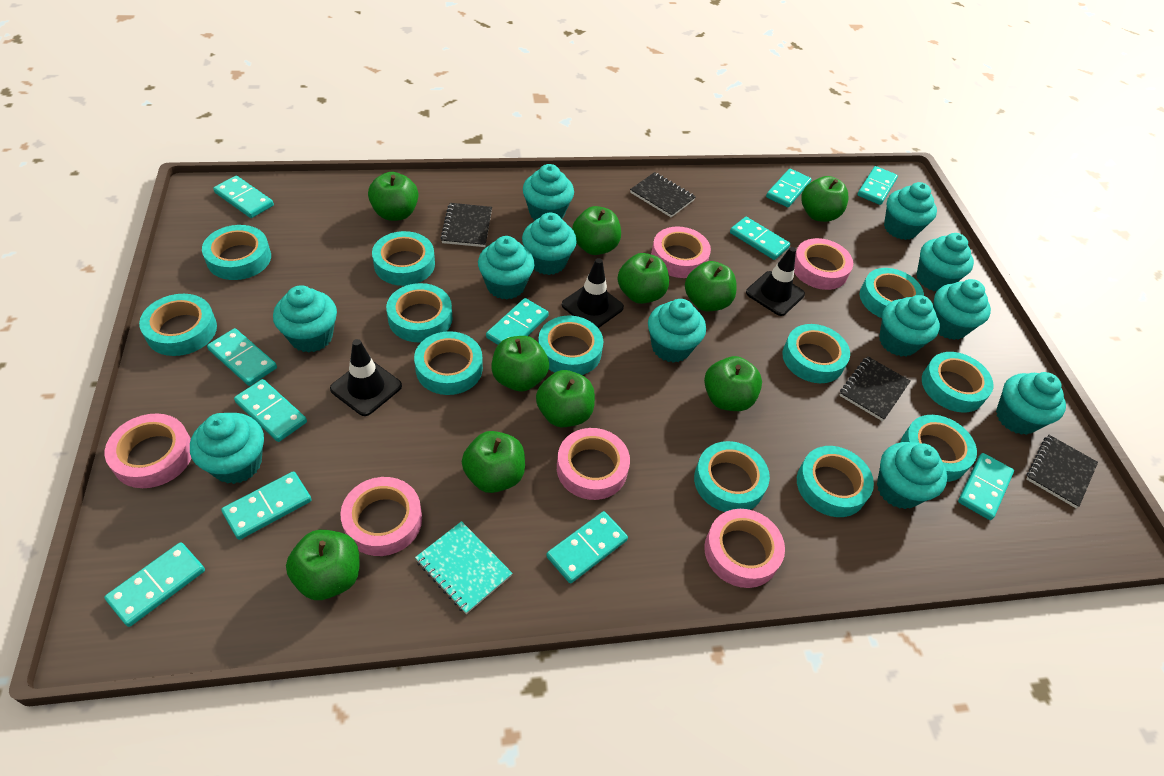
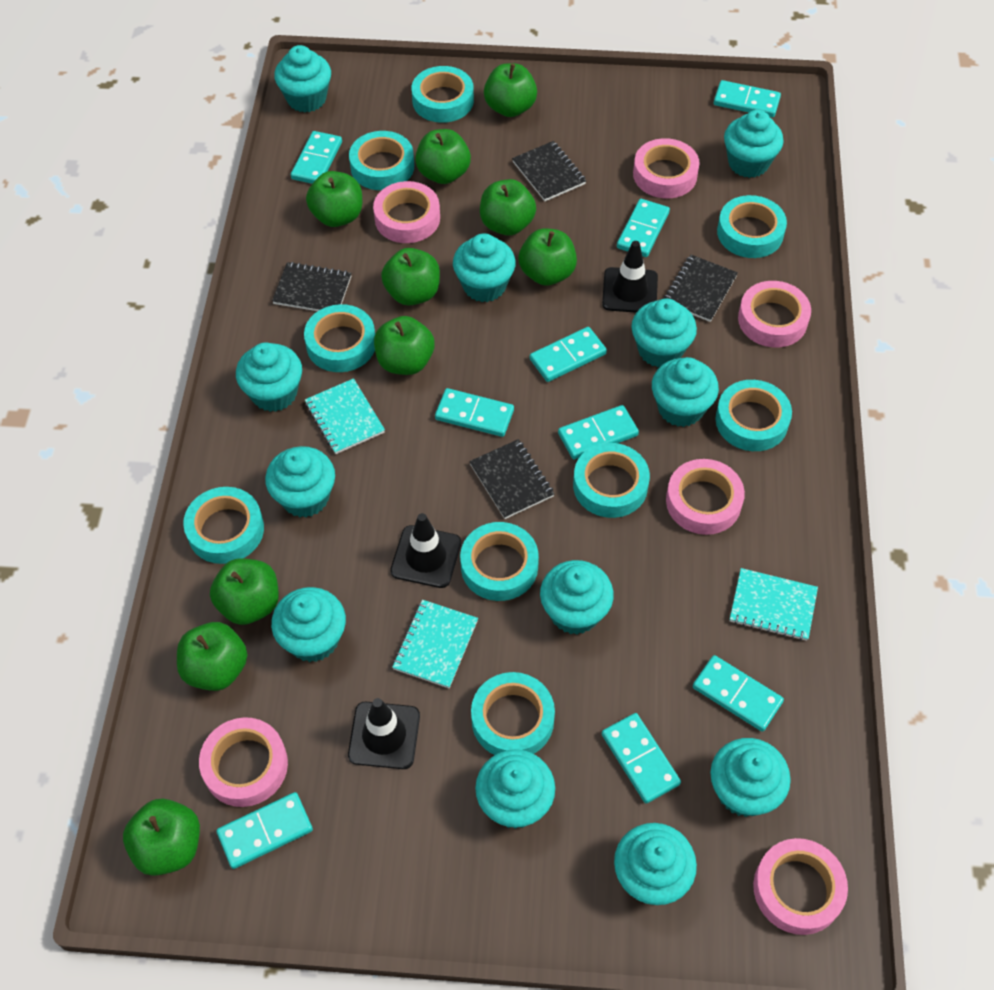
turquoise domino: 11 -> 9
turquoise notebook: 1 -> 3
turquoise tape: 12 -> 9

